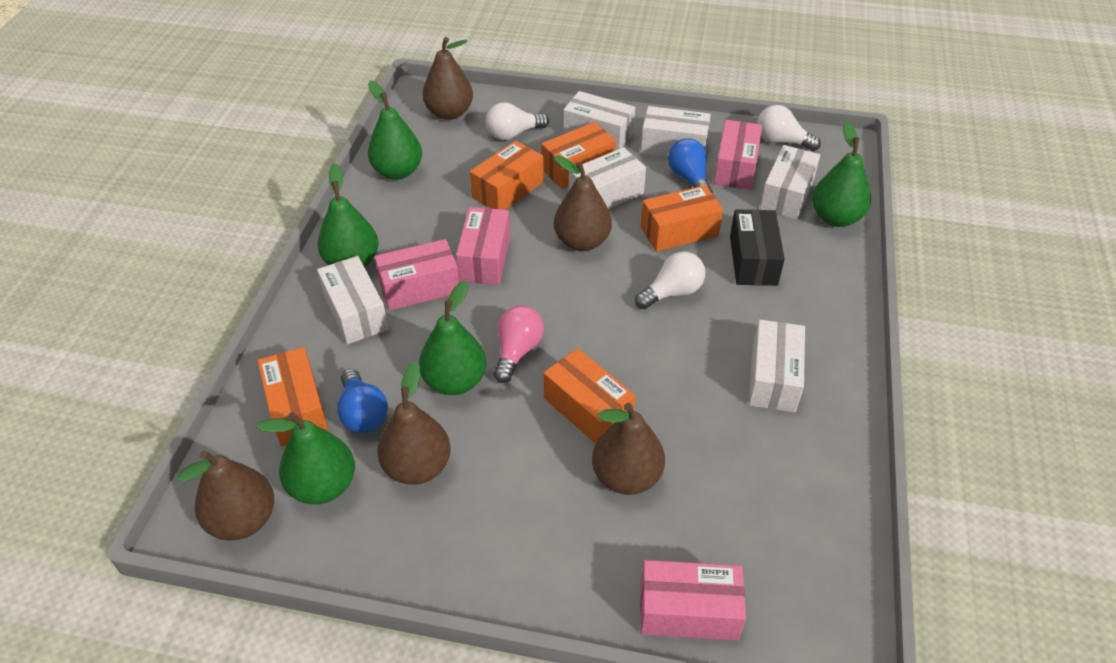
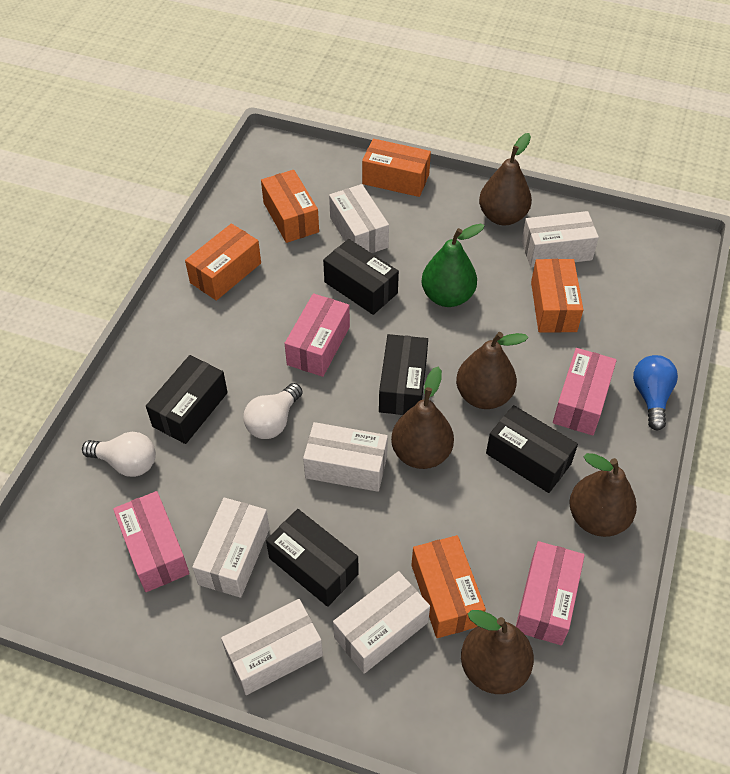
black box: 1 -> 5
blue light bulb: 2 -> 1
green pear: 5 -> 1
pink light bulb: 1 -> 0
white light bulb: 3 -> 2

